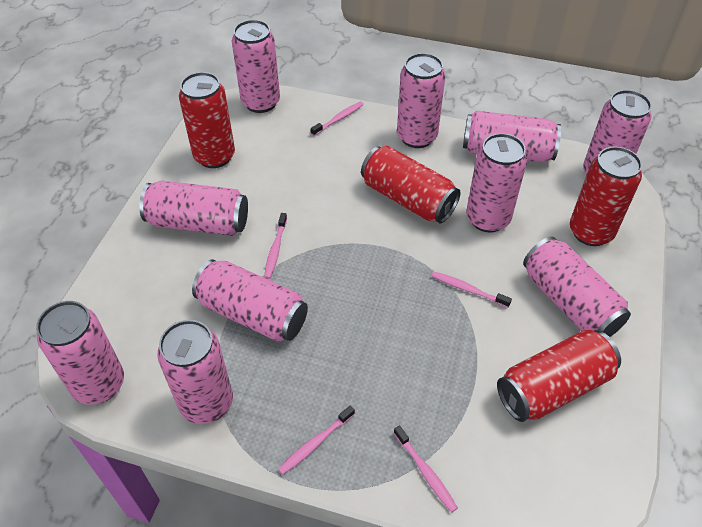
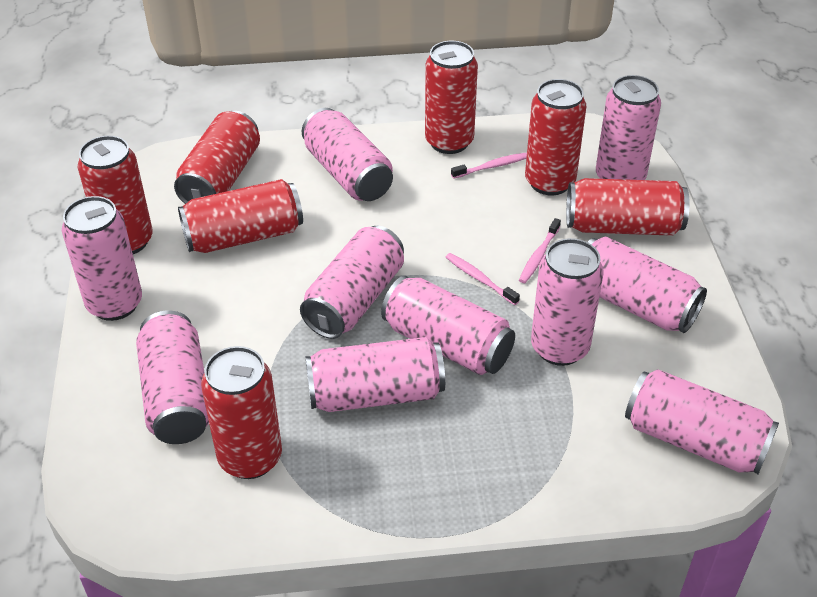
pink toothbrush: 5 -> 3
red can: 4 -> 7

